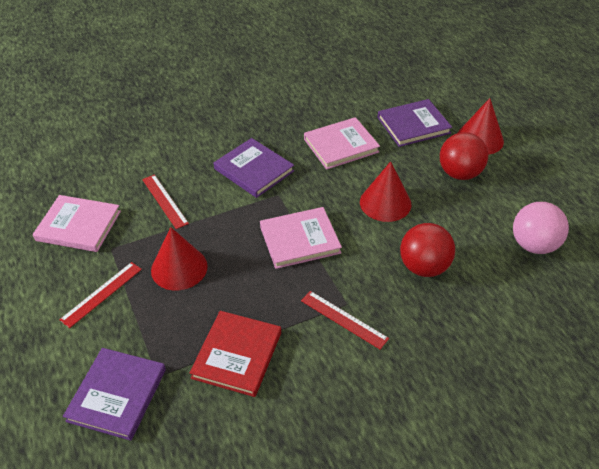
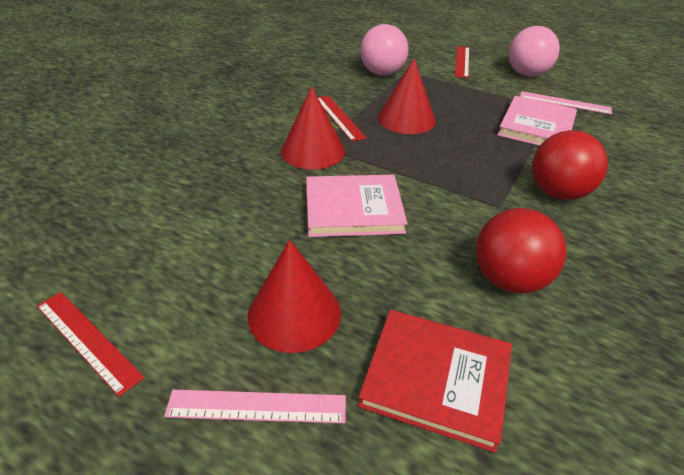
pink ball: 1 -> 2
pink book: 3 -> 2
pink ruler: 0 -> 2
purple book: 3 -> 0

